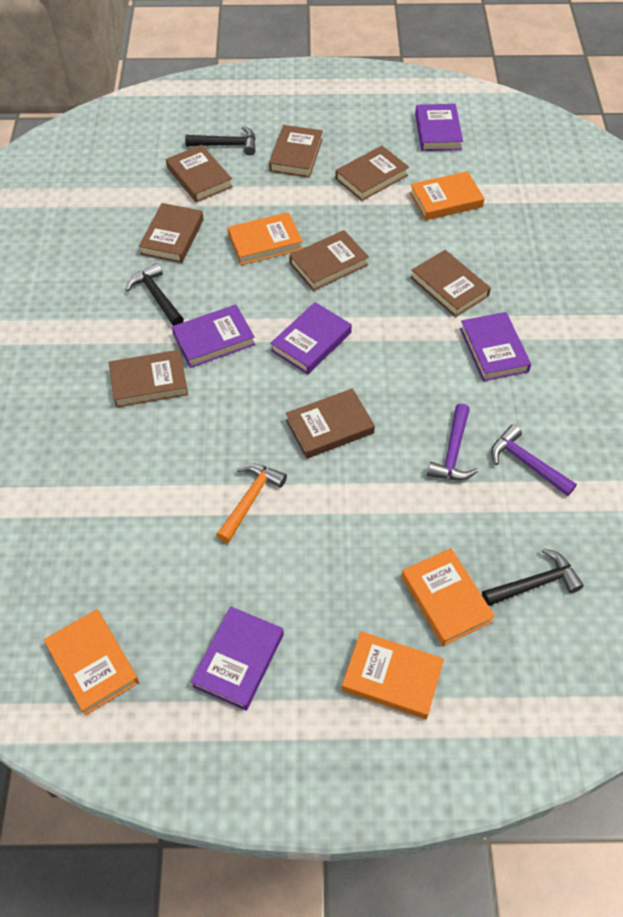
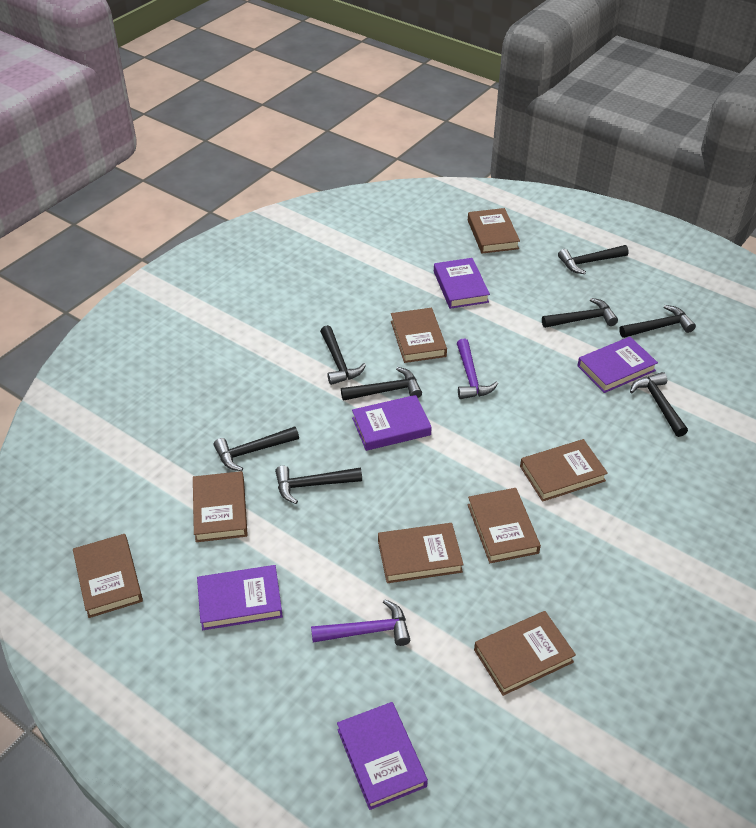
black hammer: 3 -> 8
orange book: 5 -> 0
orange hammer: 1 -> 0

